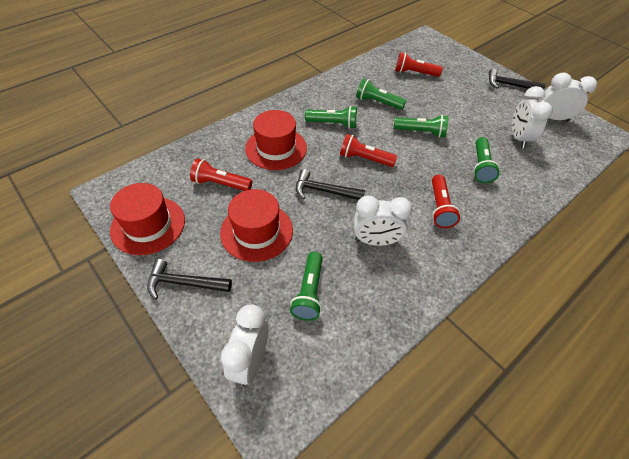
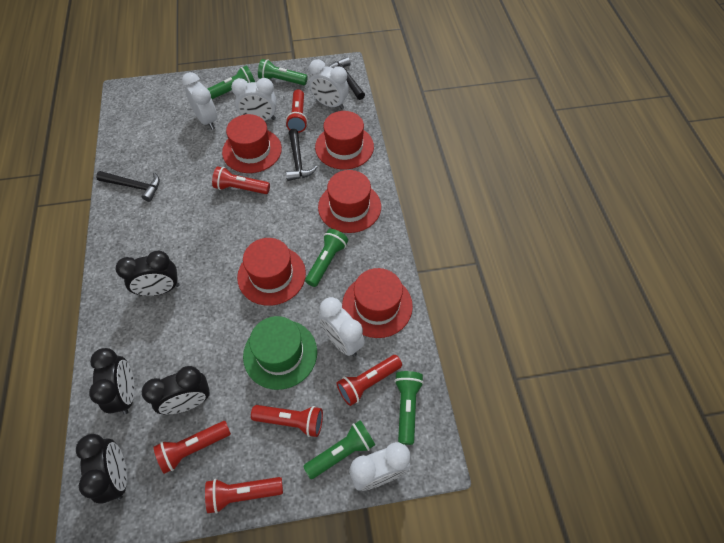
black clock: 0 -> 4
green hat: 0 -> 1
red flashlight: 4 -> 6
red hat: 3 -> 5
white clock: 4 -> 5

